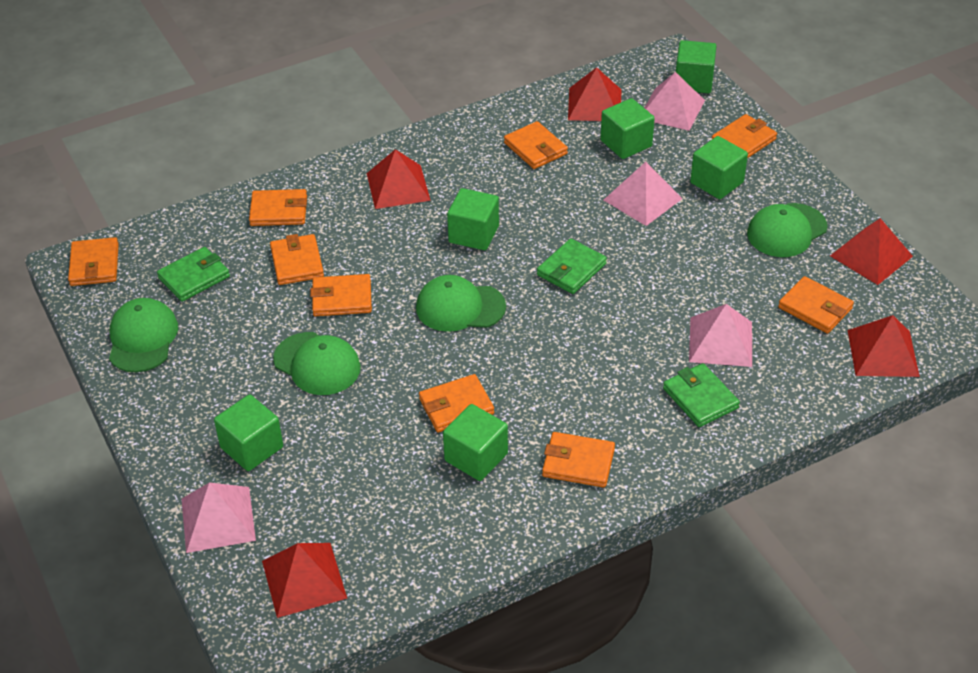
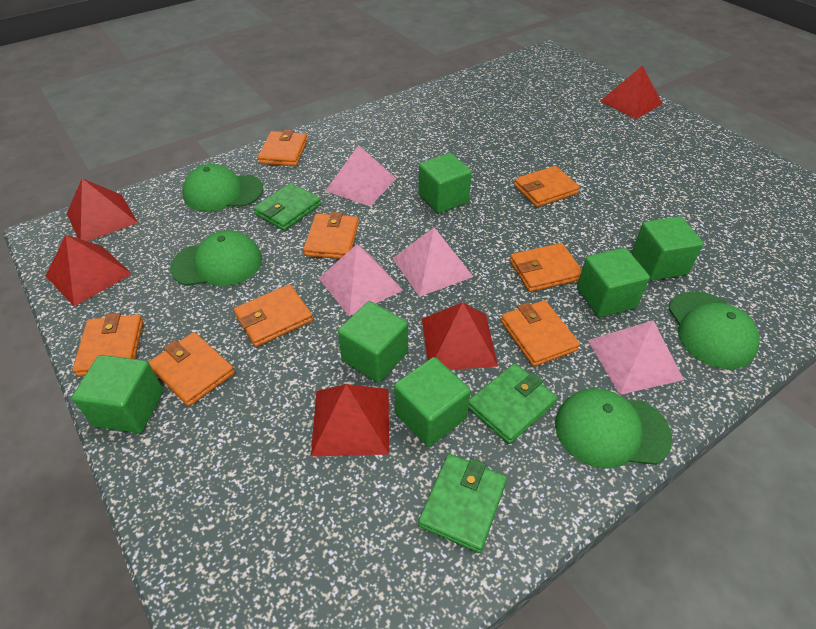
orange wallet: 9 -> 8

